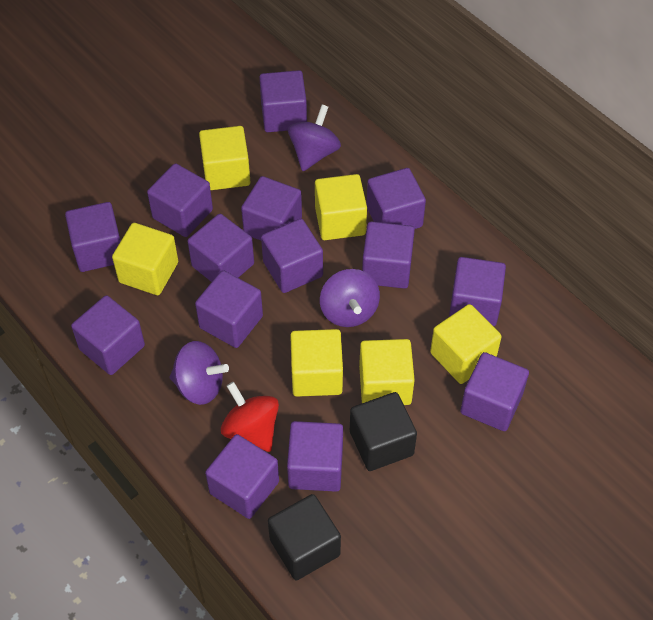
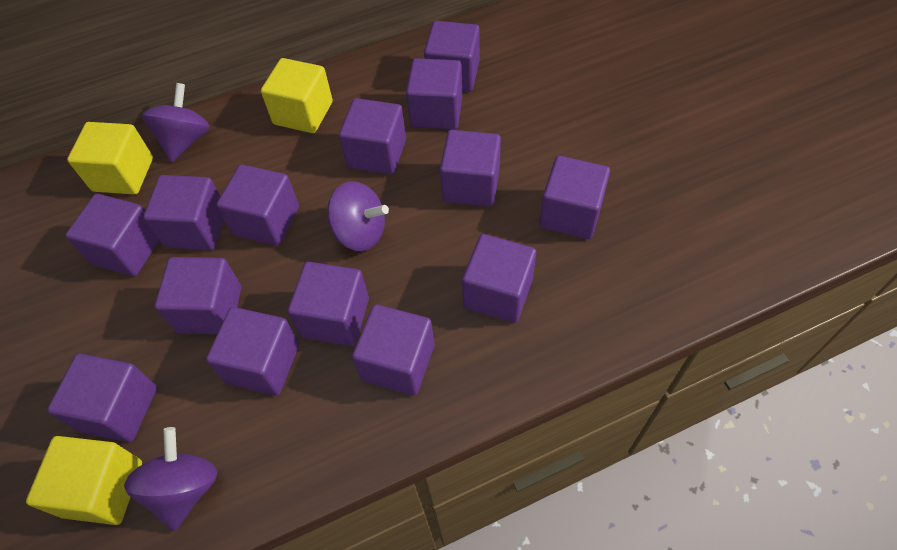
black cube: 2 -> 0
red spinning top: 1 -> 0
yellow cube: 6 -> 3

